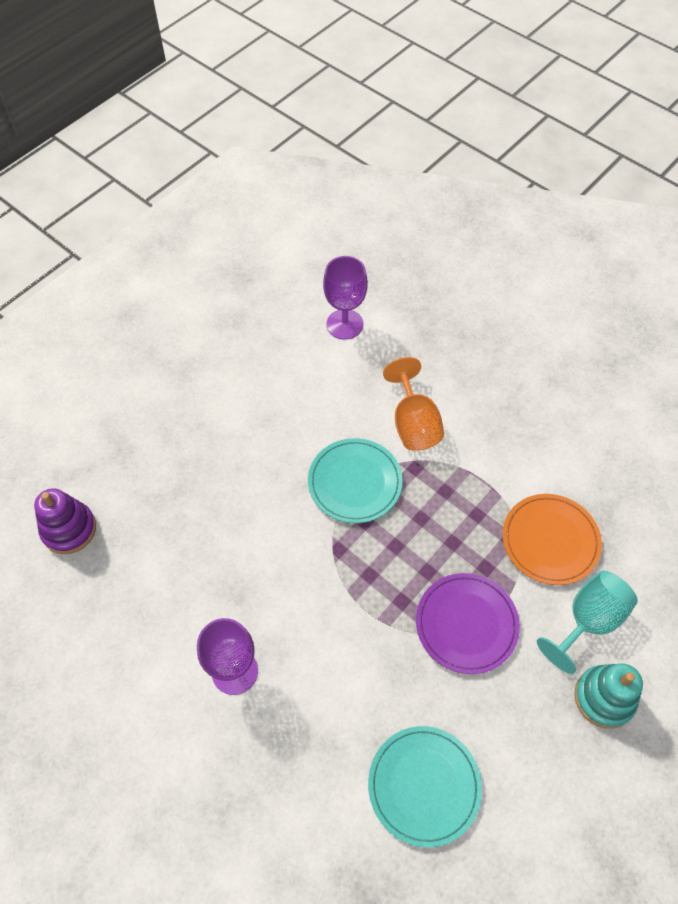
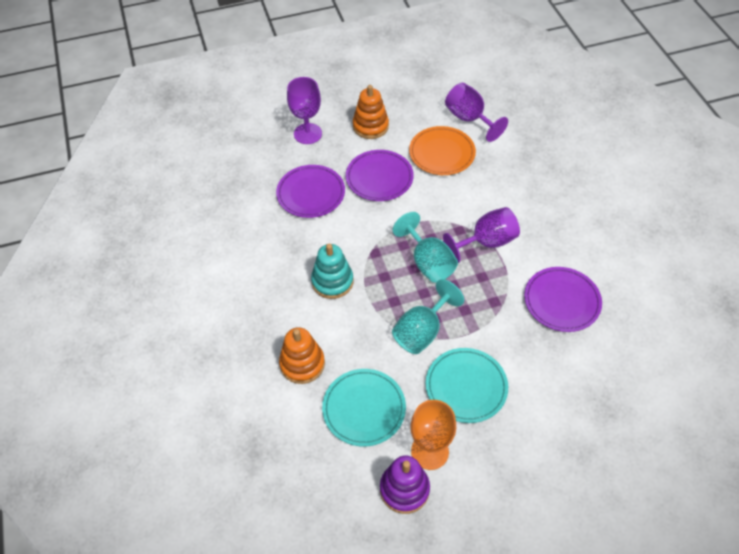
orange stacking toy: 0 -> 2
purple goblet: 2 -> 3
purple plate: 1 -> 3
turquoise goblet: 1 -> 2

